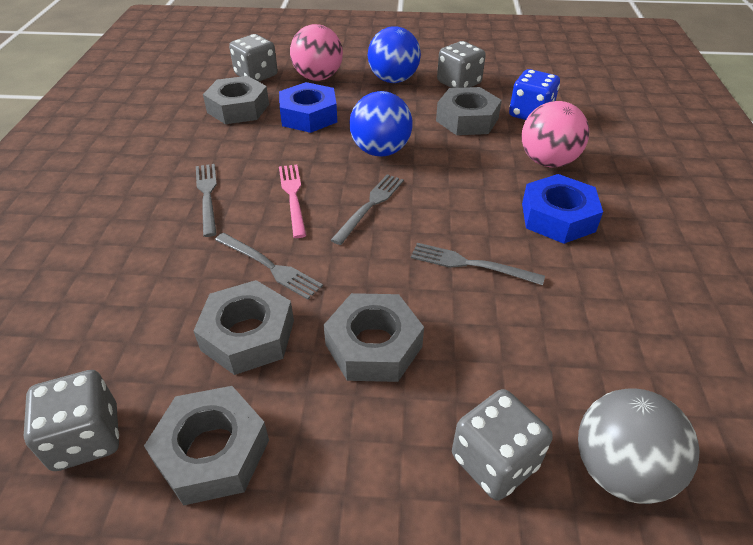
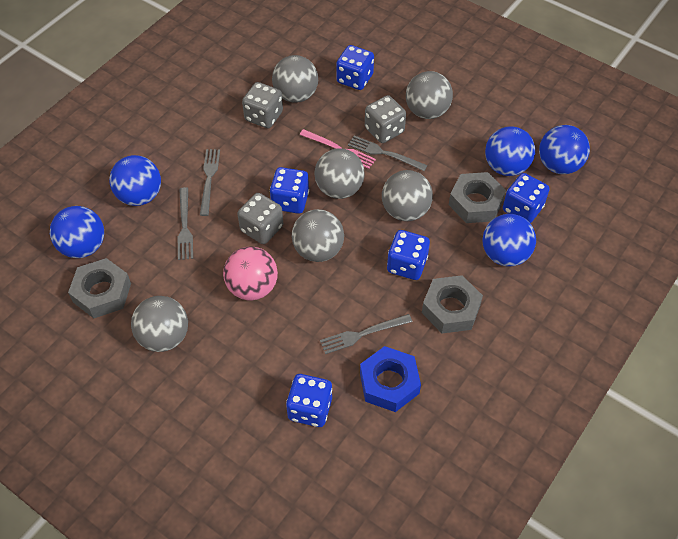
blue ball: 2 -> 5
blue dice: 1 -> 5
blue nut: 2 -> 1
grey ball: 1 -> 6
grey dice: 4 -> 3
grey nut: 5 -> 3
pink ball: 2 -> 1

